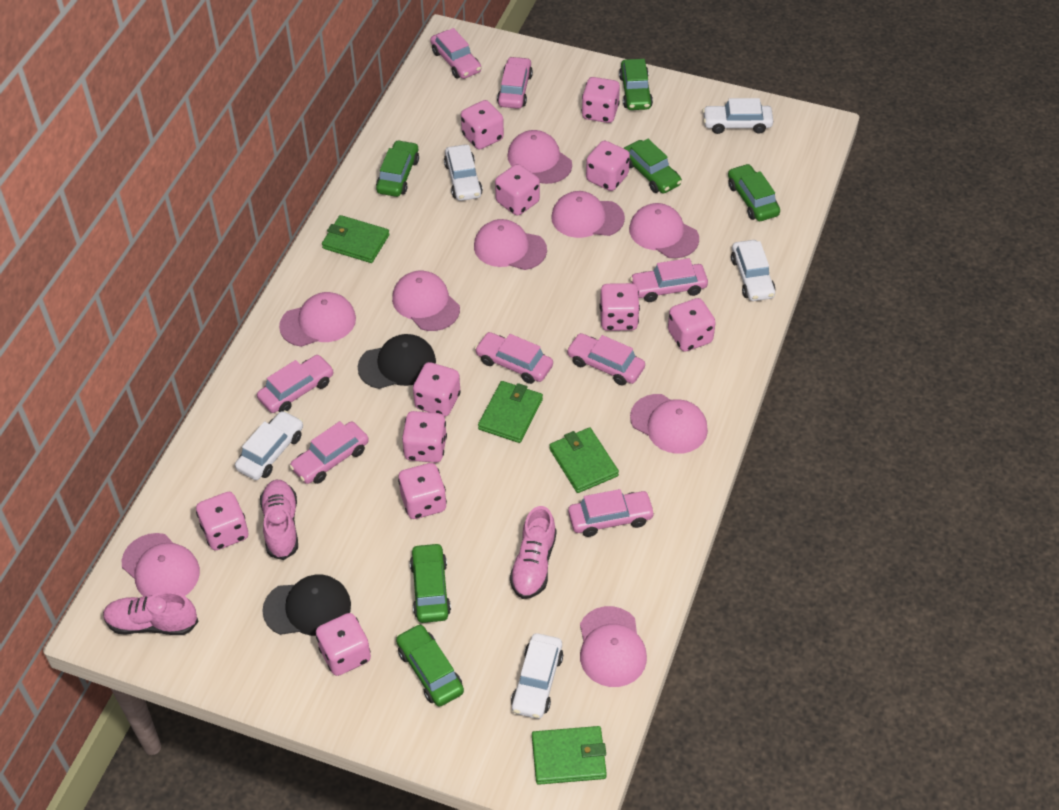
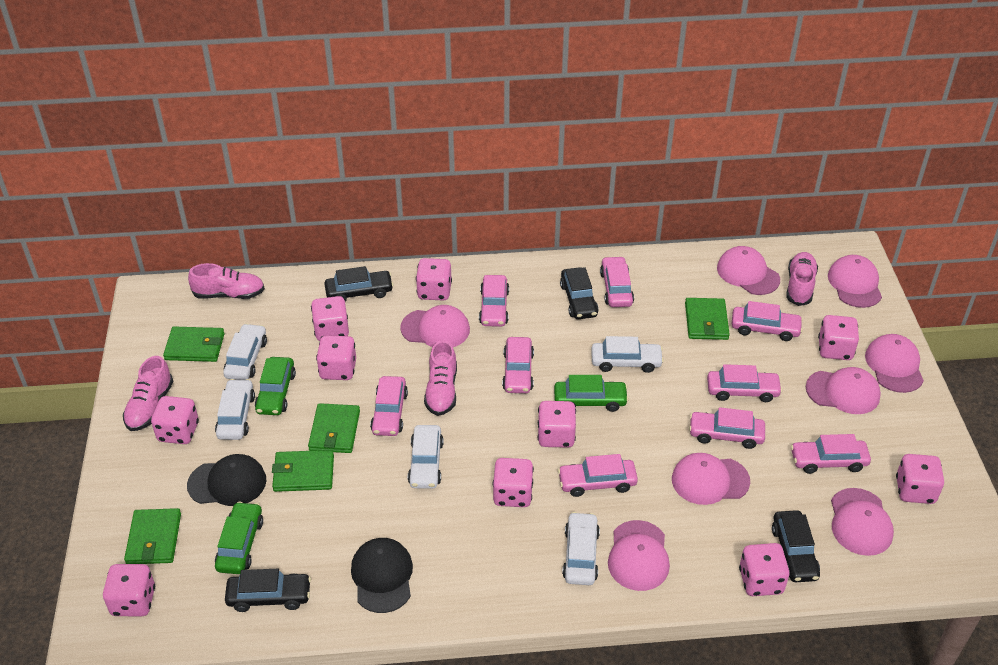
black car: 0 -> 4
green car: 6 -> 3
green wallet: 4 -> 5
pink cap: 9 -> 8
pink car: 8 -> 9
pink dice: 11 -> 10
pink shoe: 3 -> 4

